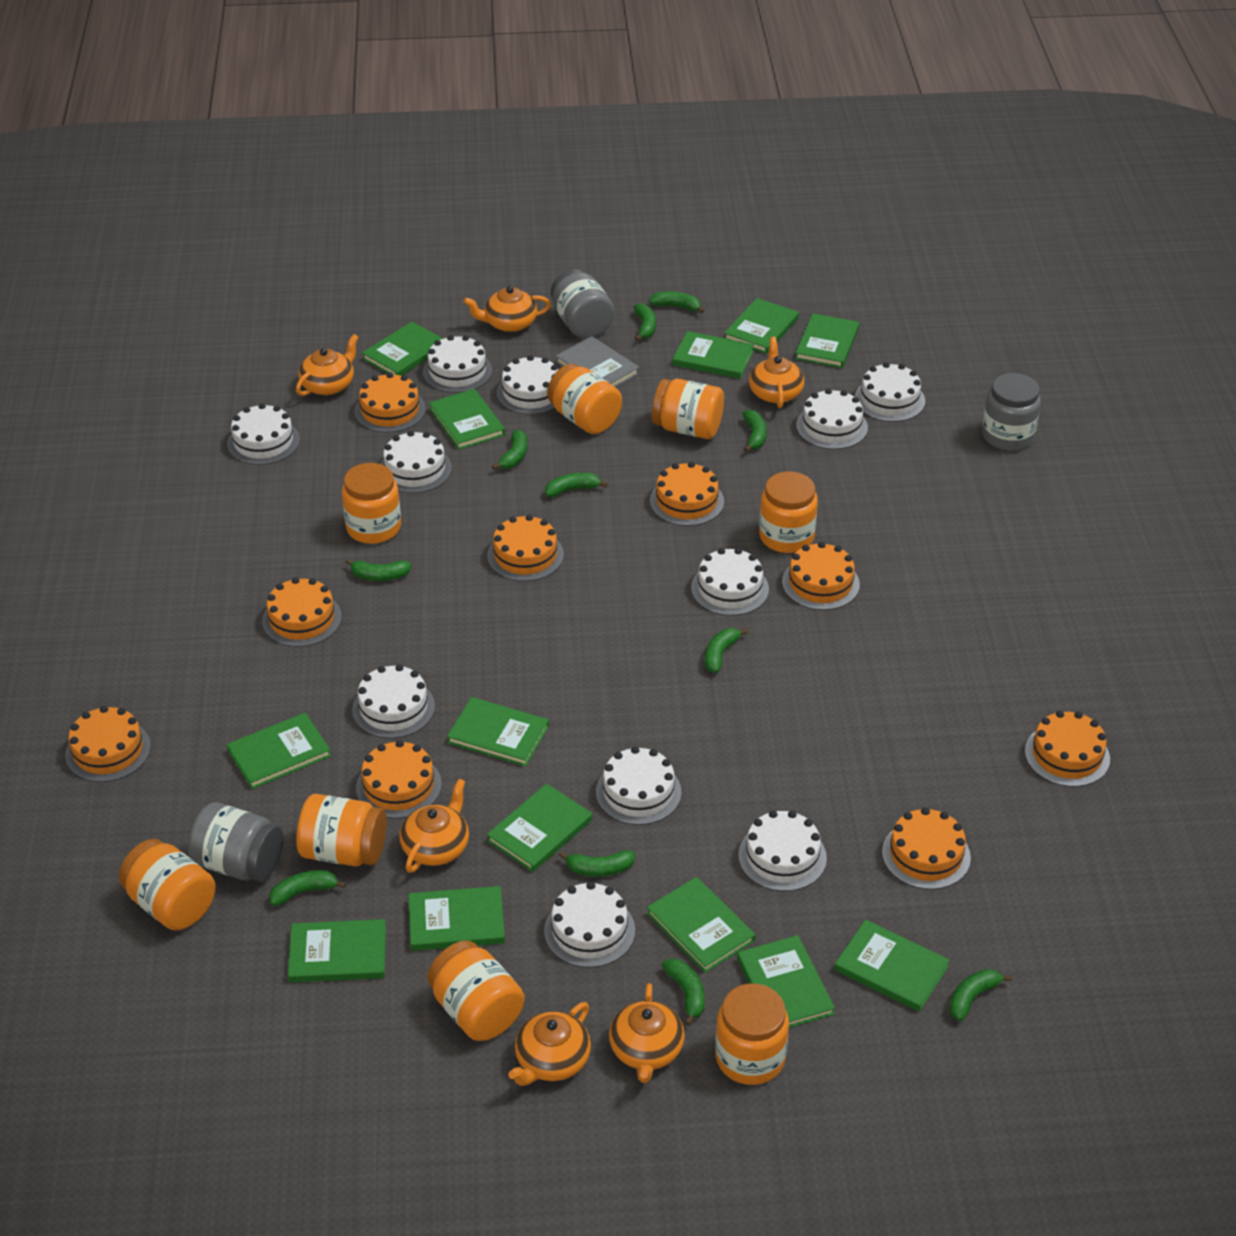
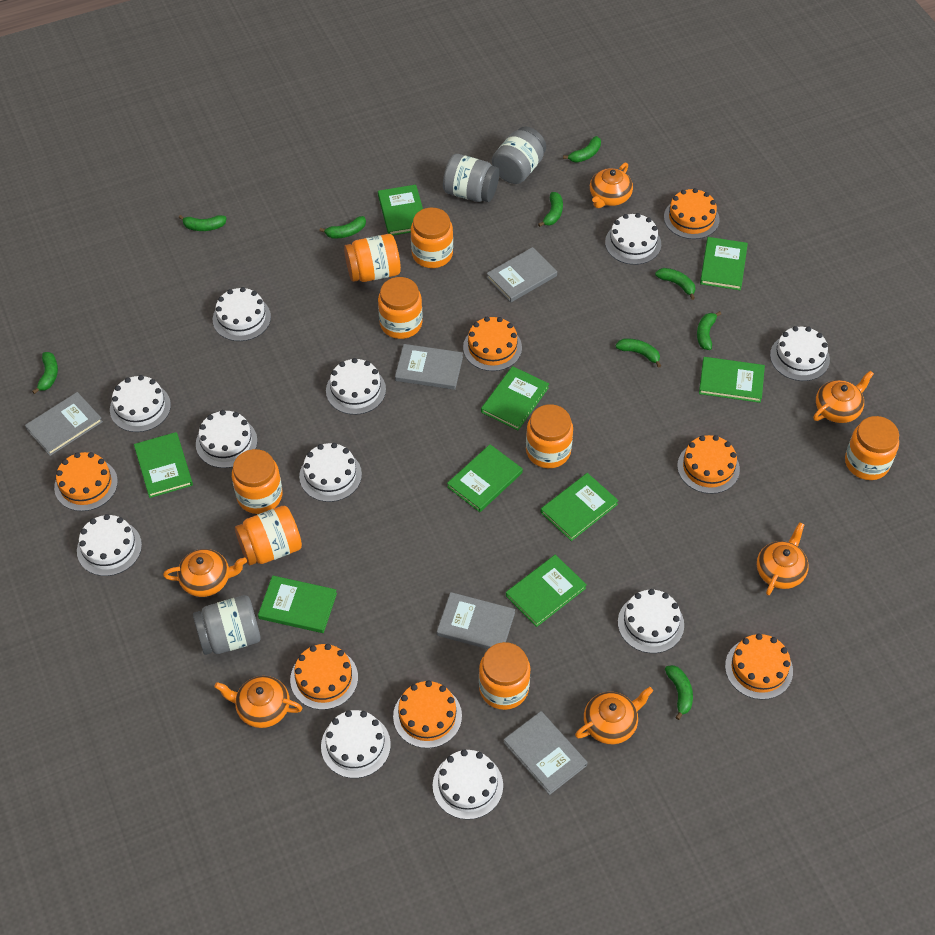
green banana: 11 -> 9
green book: 13 -> 9
grey book: 1 -> 5
orange cake: 9 -> 7

